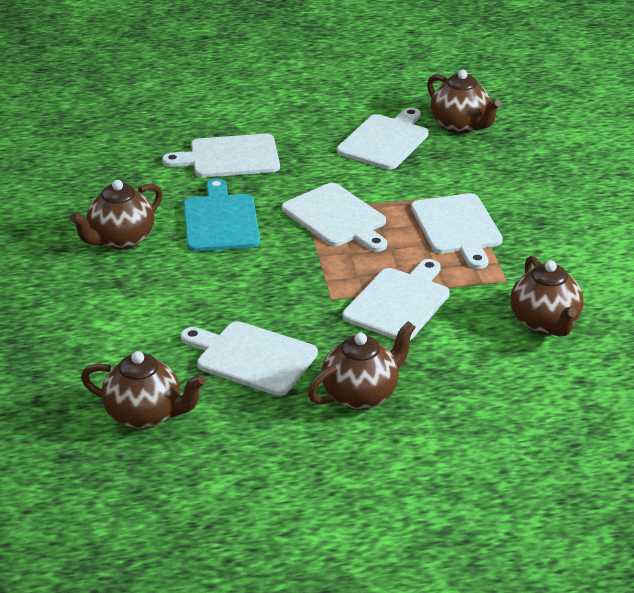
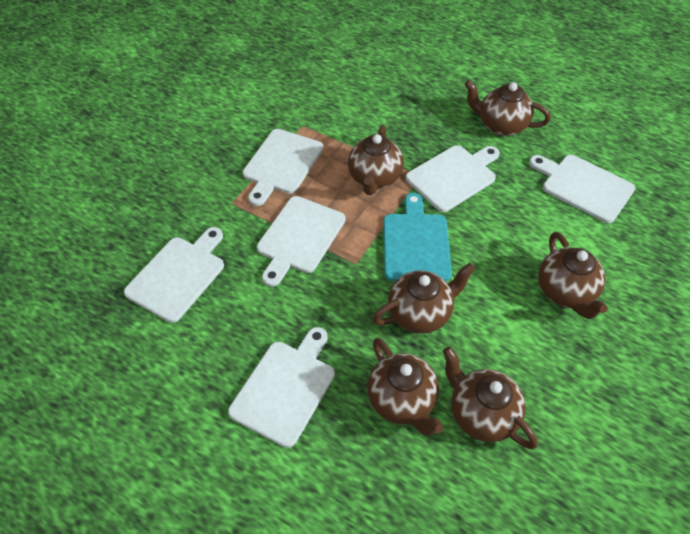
brown teapot: 5 -> 6

